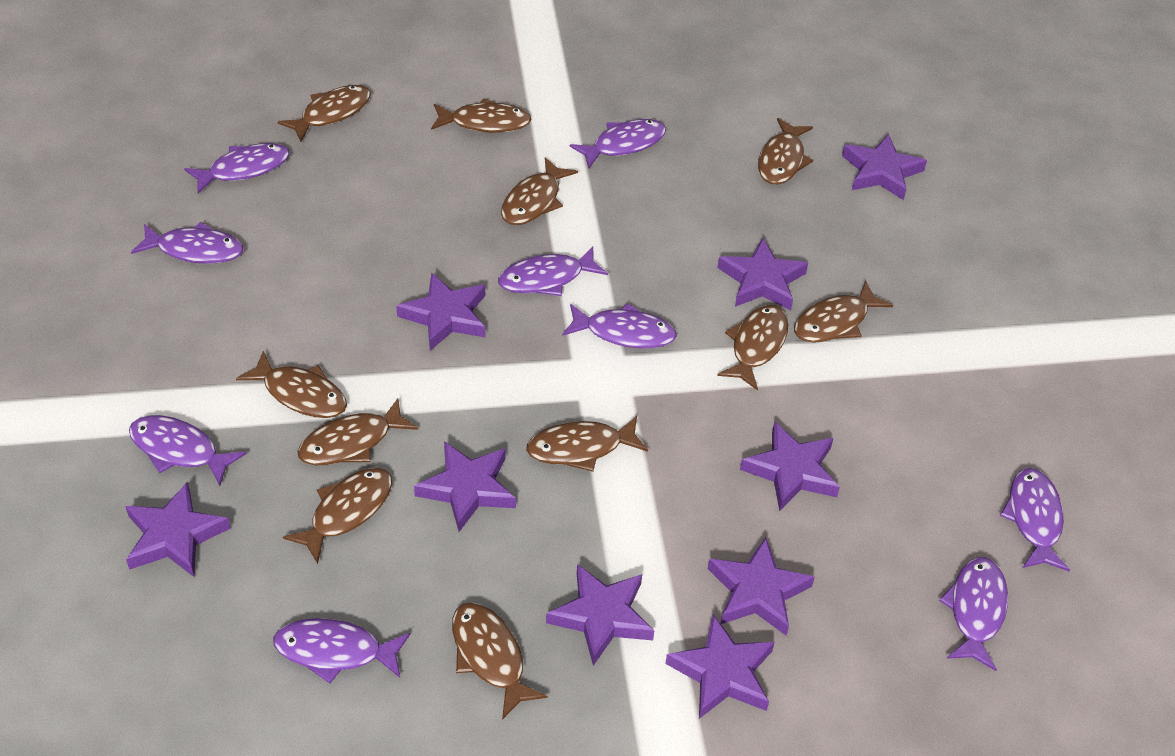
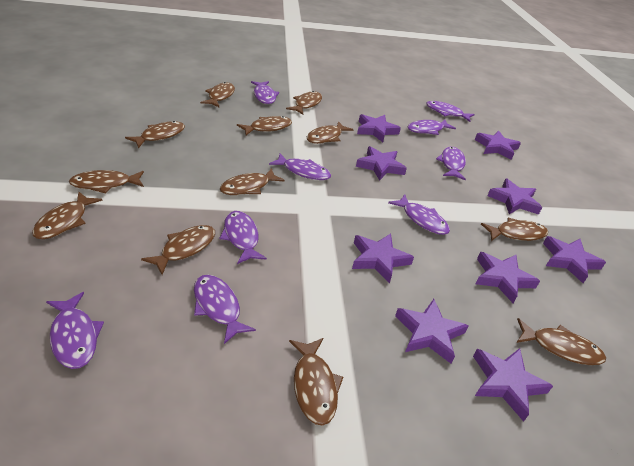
brown fish: 11 -> 12

